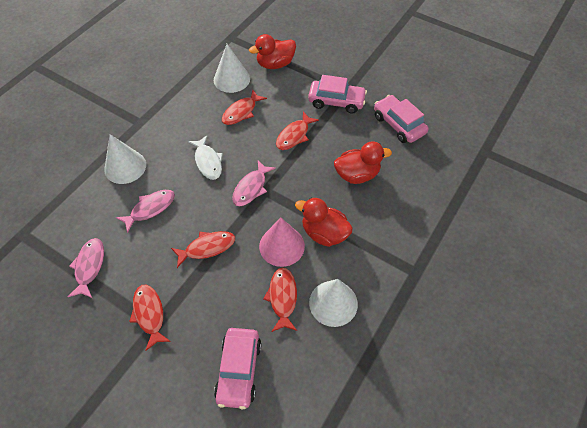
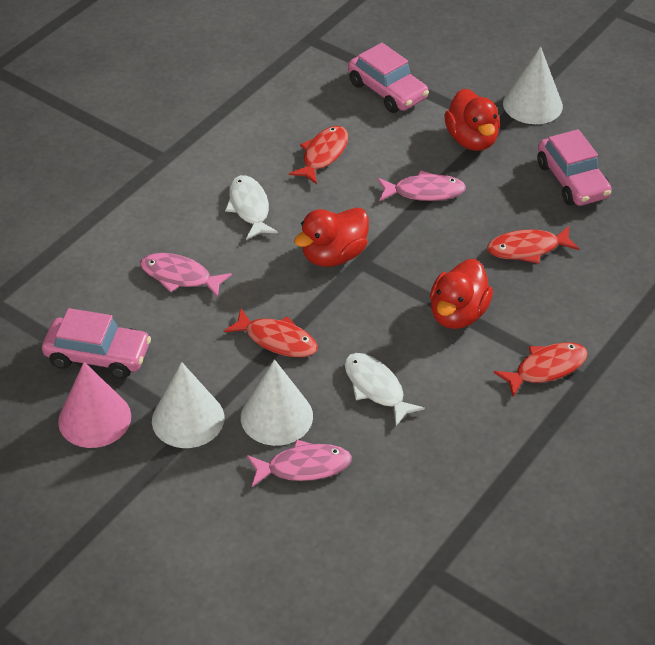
red fish: 5 -> 4
white fish: 1 -> 2

